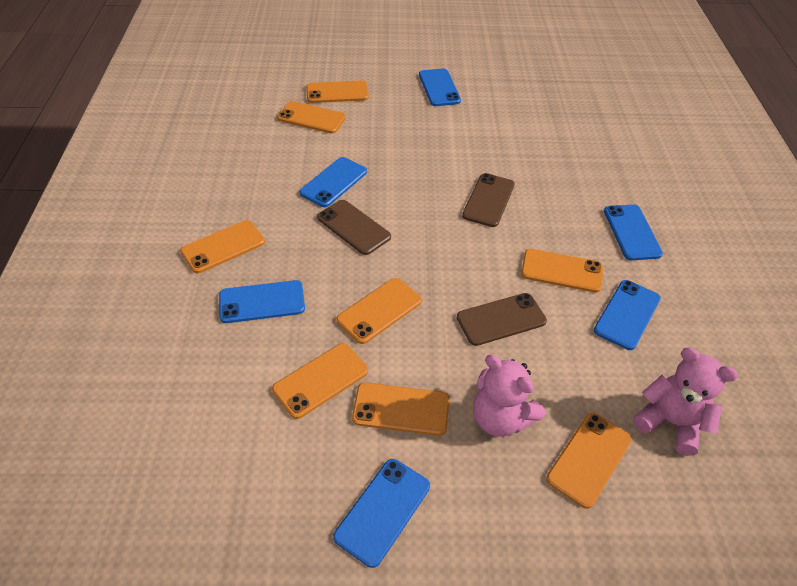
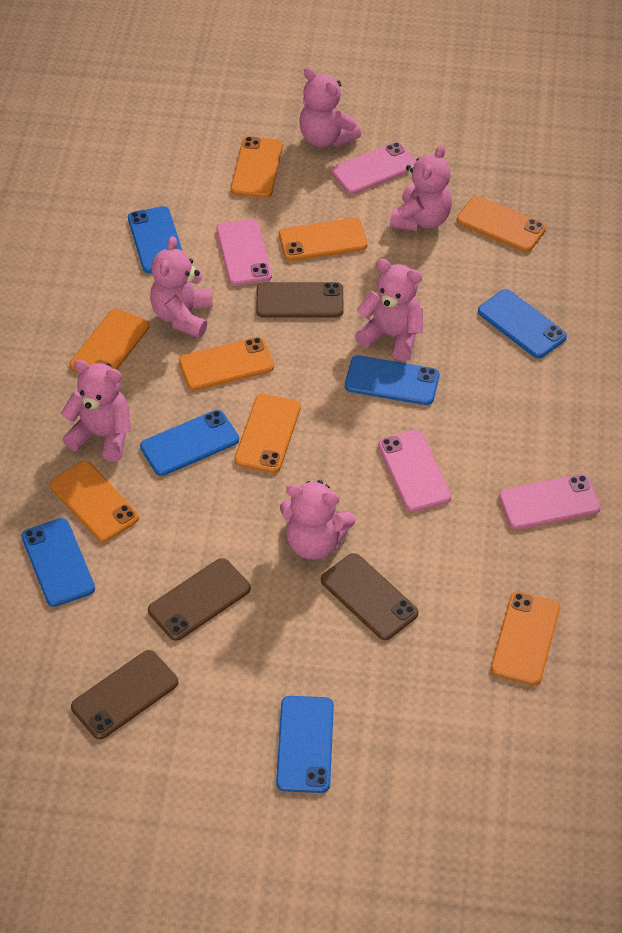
brown phone: 3 -> 4
pink phone: 0 -> 4
pink teddy bear: 2 -> 6

